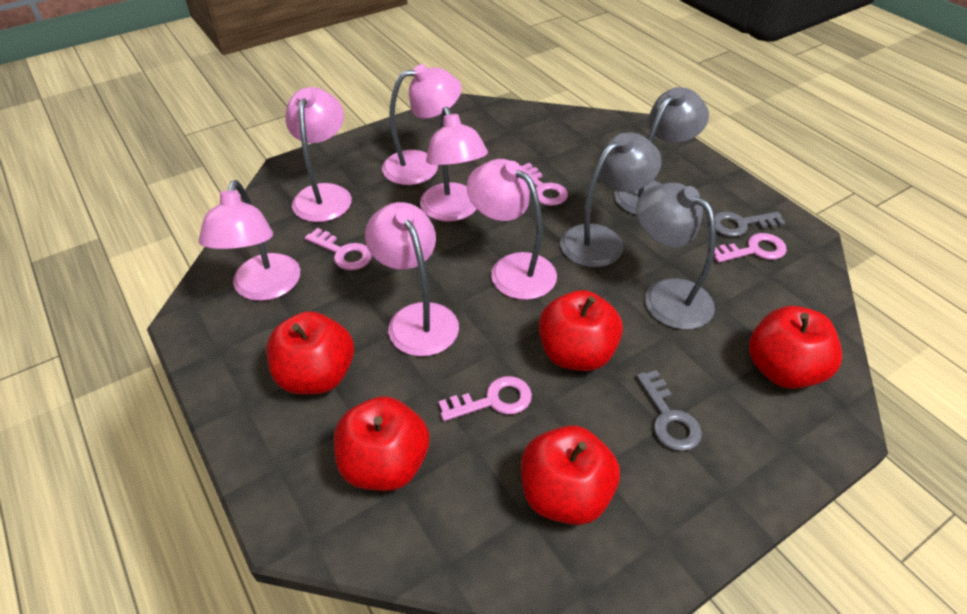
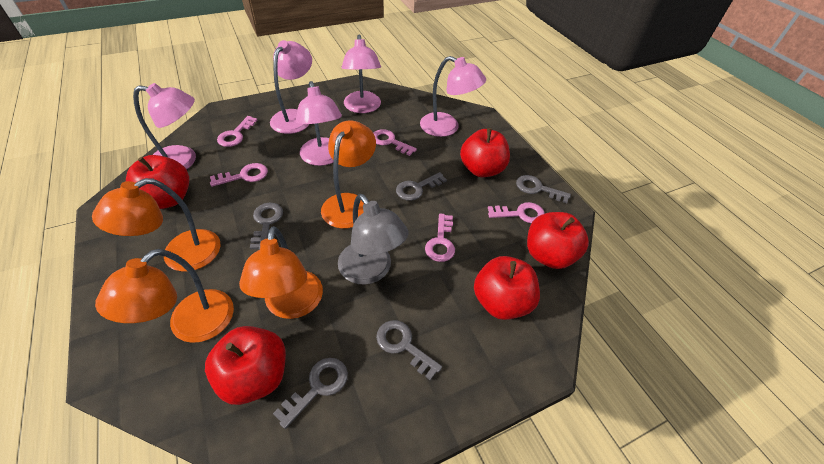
grey key: 2 -> 5
grey lamp: 3 -> 1
orange lamp: 0 -> 4
pink key: 4 -> 5
pink lamp: 6 -> 5

